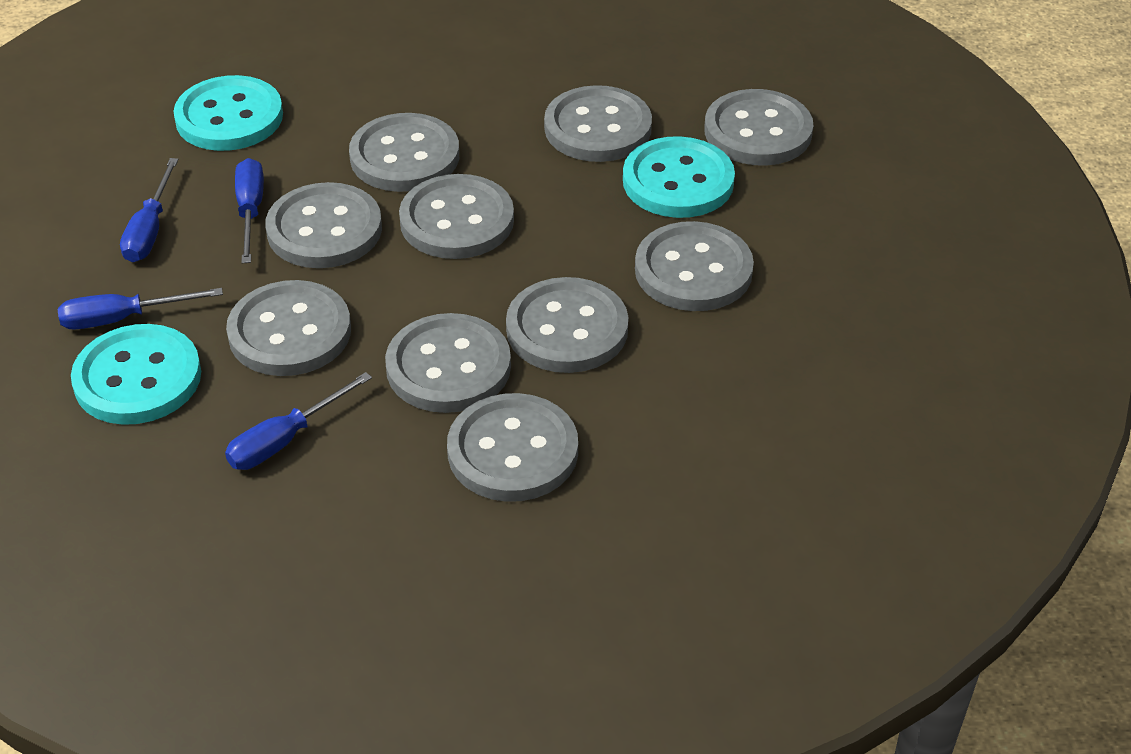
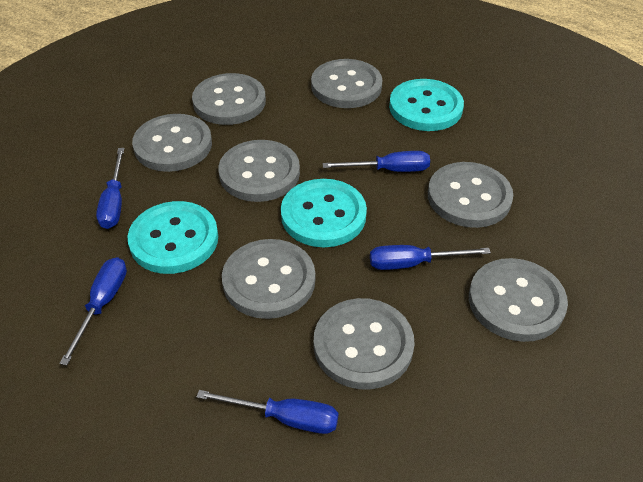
blue screwdriver: 4 -> 5
grey button: 10 -> 8

